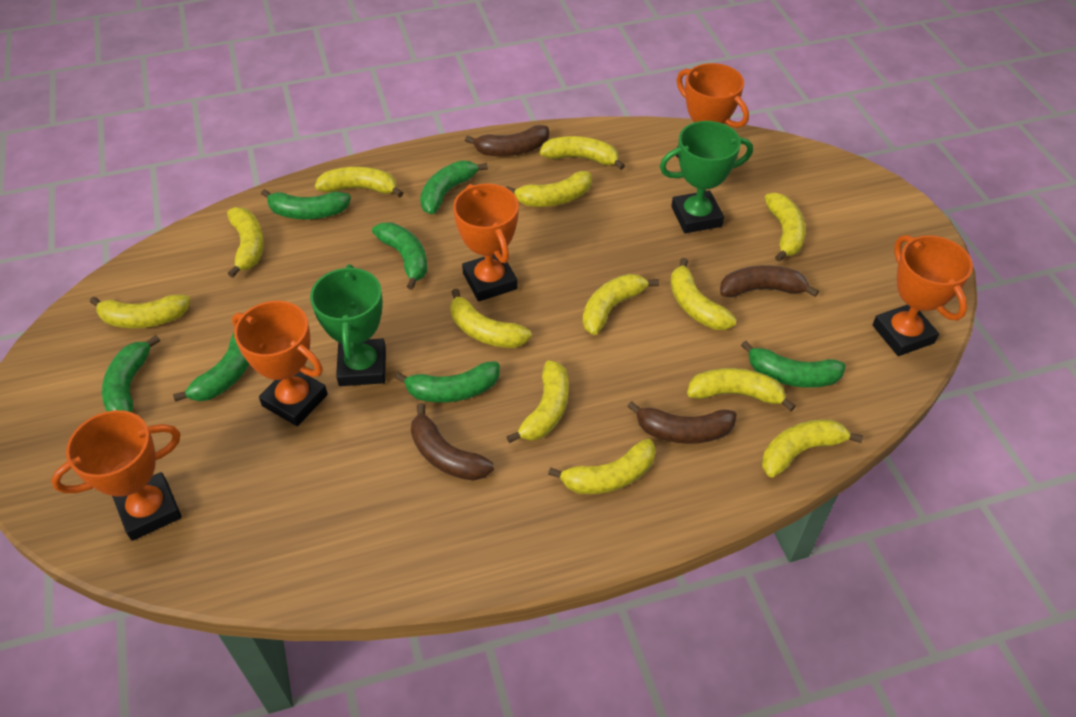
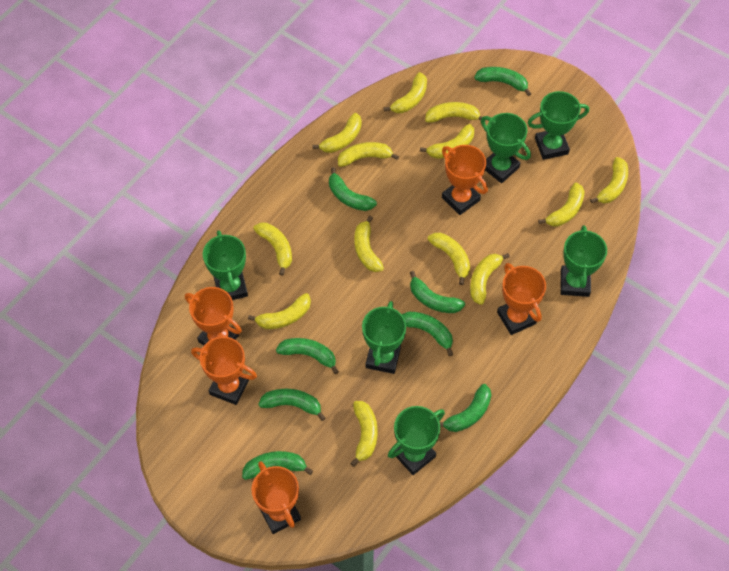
brown banana: 4 -> 0
green banana: 7 -> 8
green trophy: 2 -> 6

